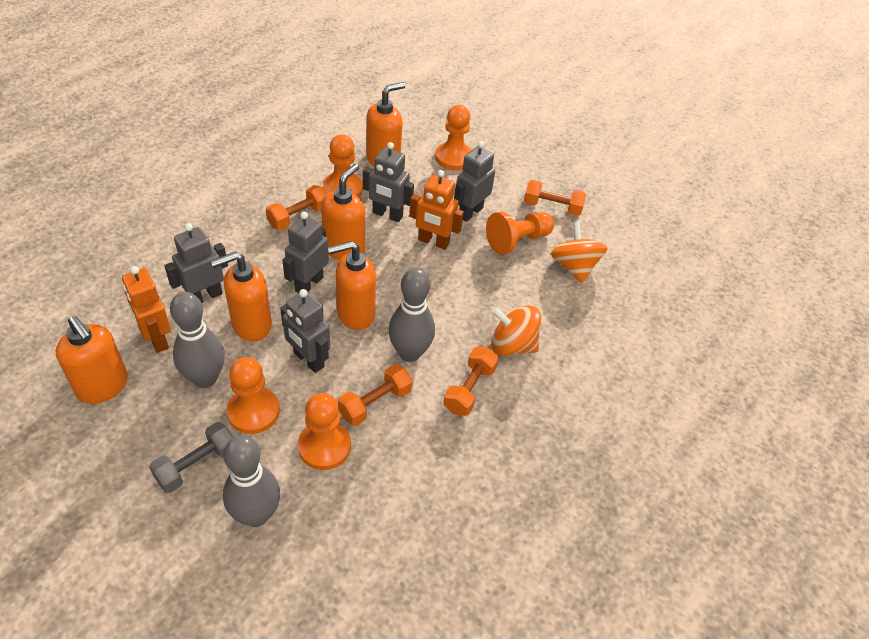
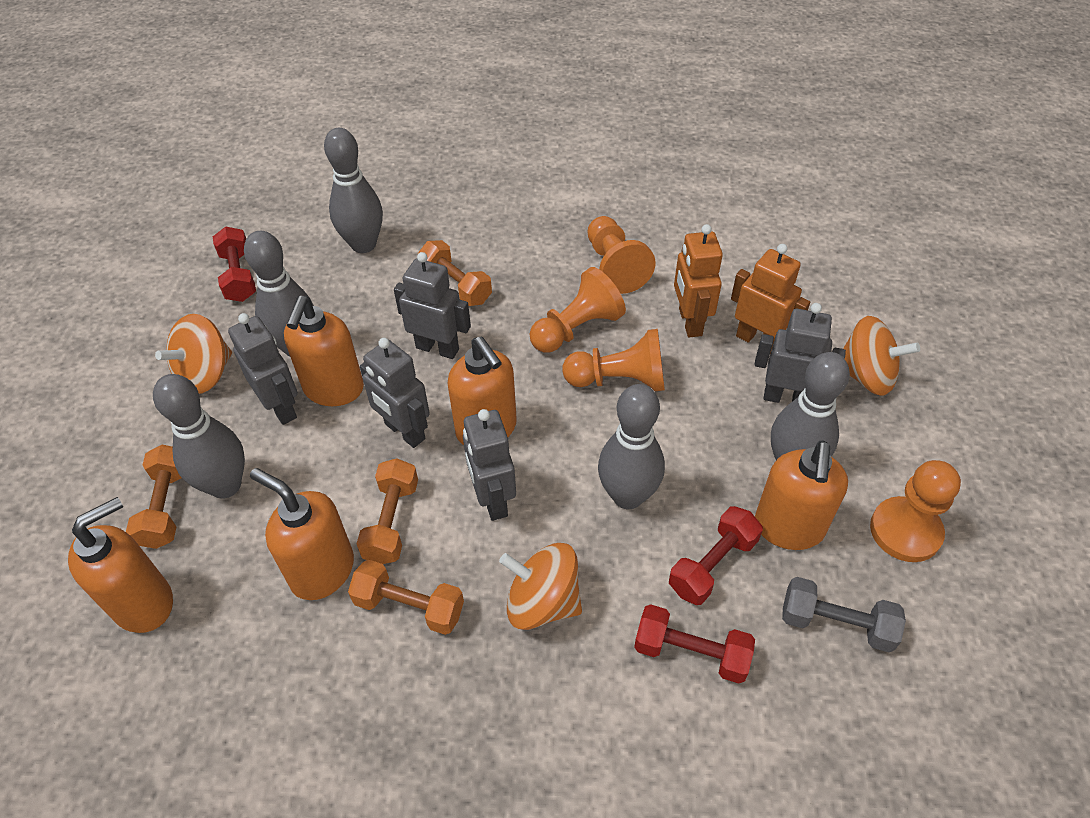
grey bowling pin: 3 -> 5
orange pawn: 5 -> 4
orange spinning top: 2 -> 3
red dumbbell: 0 -> 3

